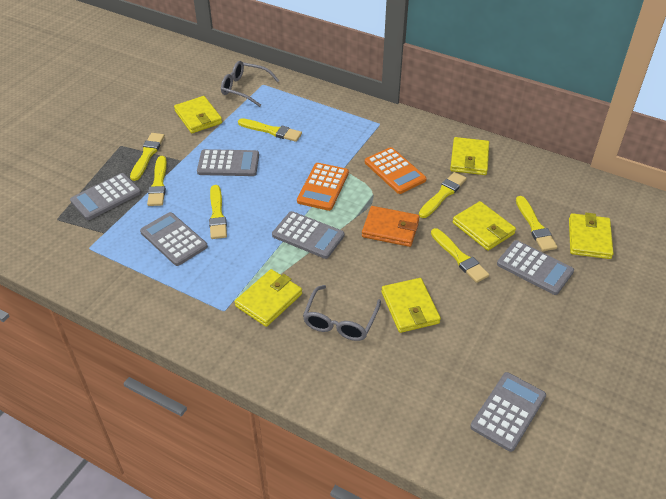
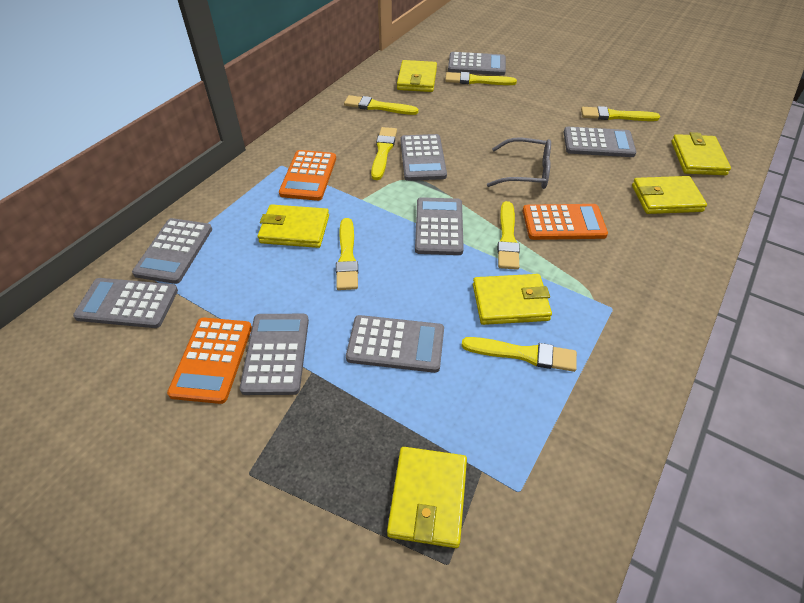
grey calculator: 6 -> 8
grey glasses: 2 -> 1
orange calculator: 2 -> 3
orange wallet: 1 -> 0

